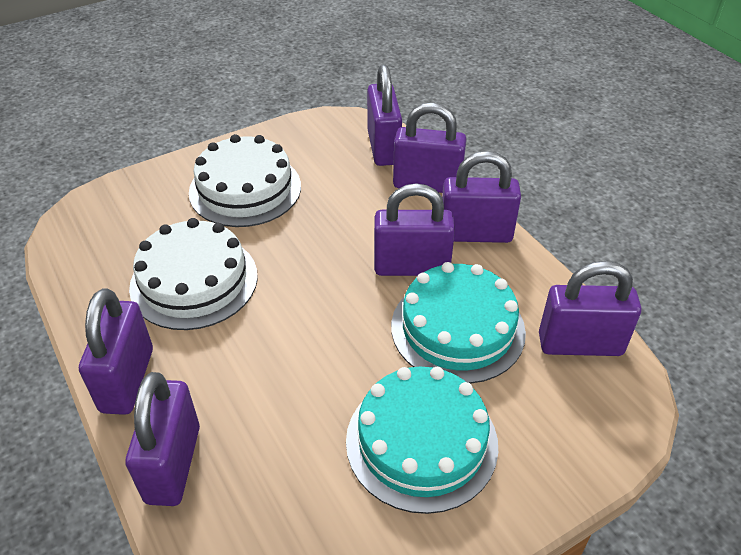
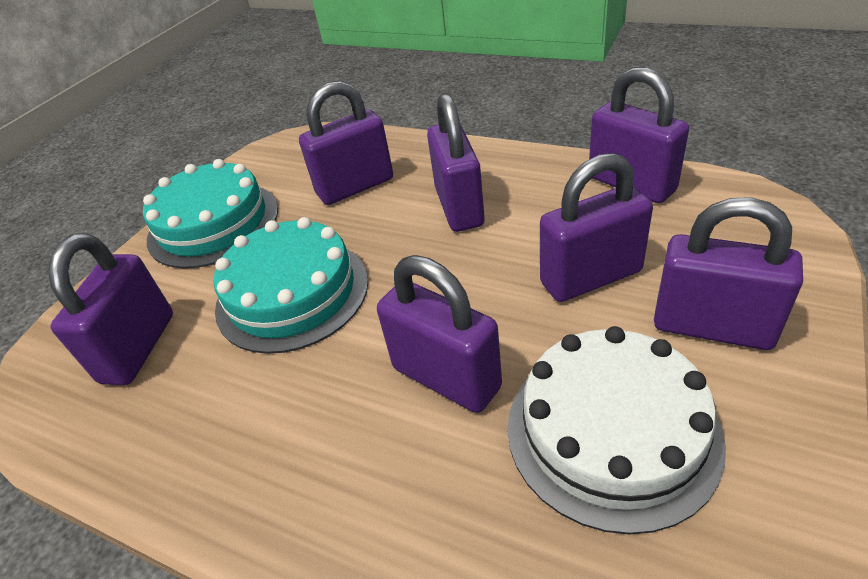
white cake: 2 -> 1

